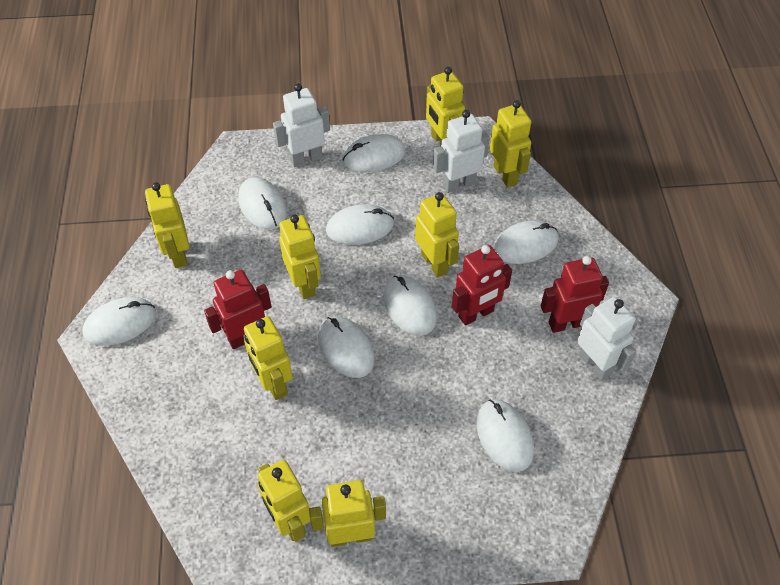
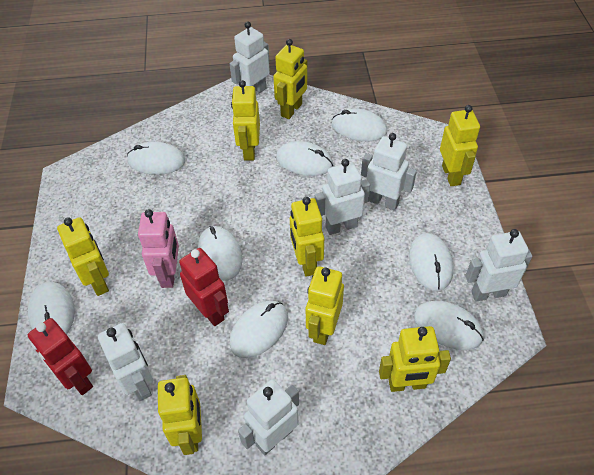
pink robot: 0 -> 1
red robot: 3 -> 2
white robot: 3 -> 6

